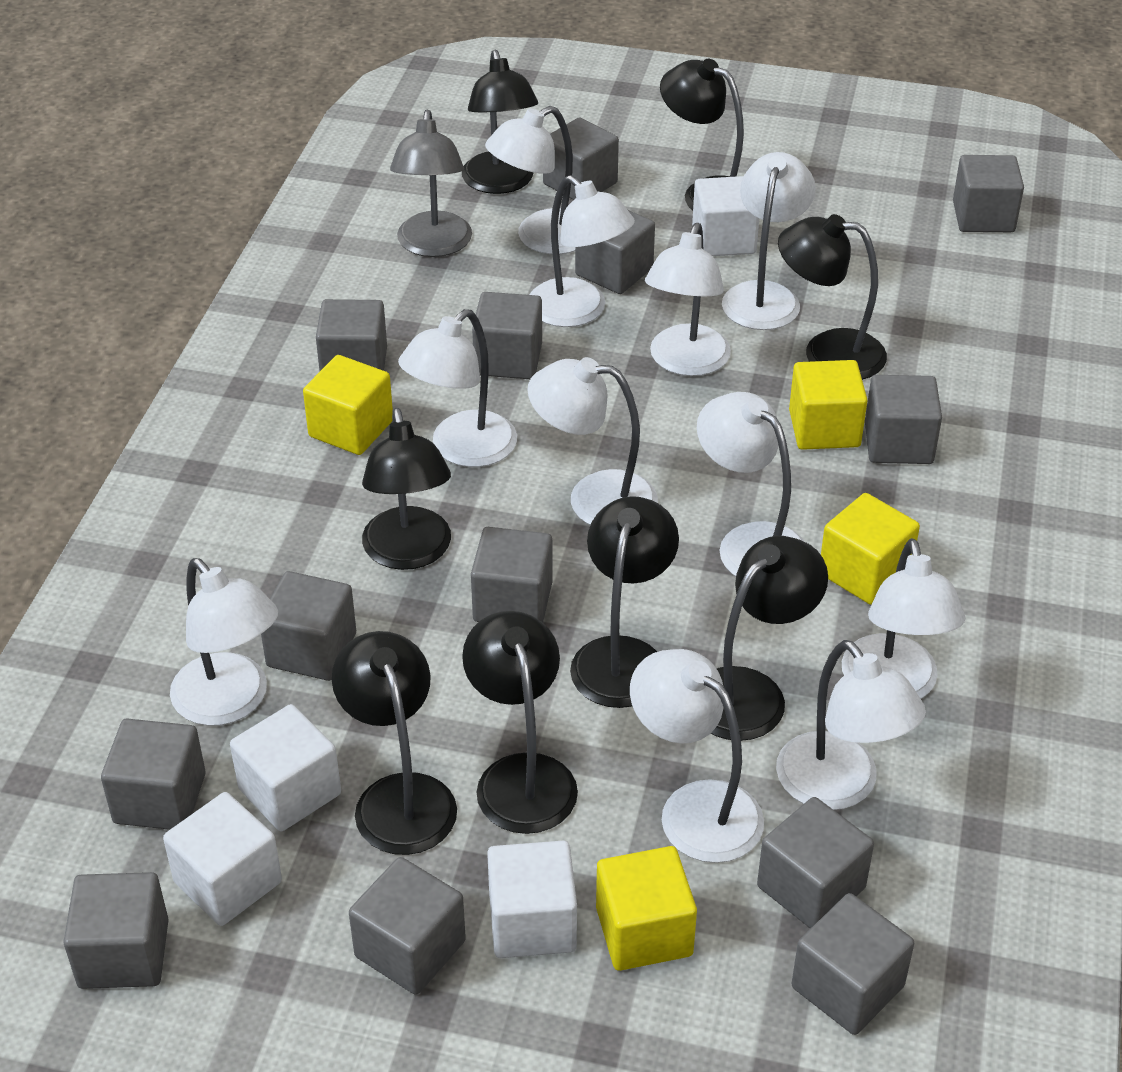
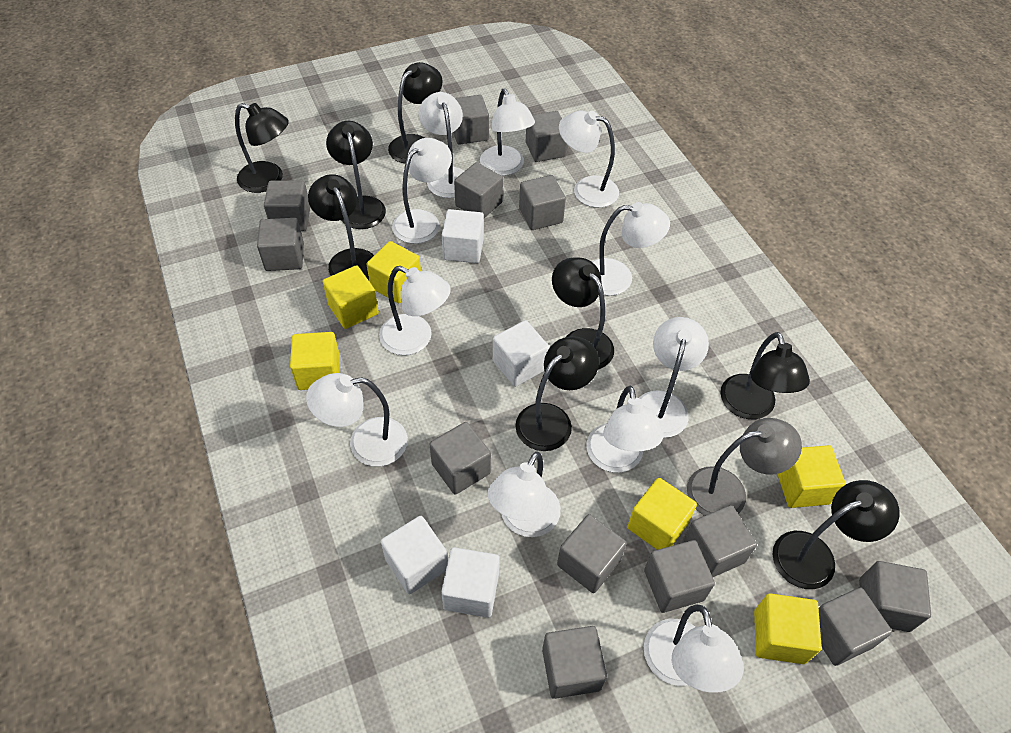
yellow cube: 4 -> 6

